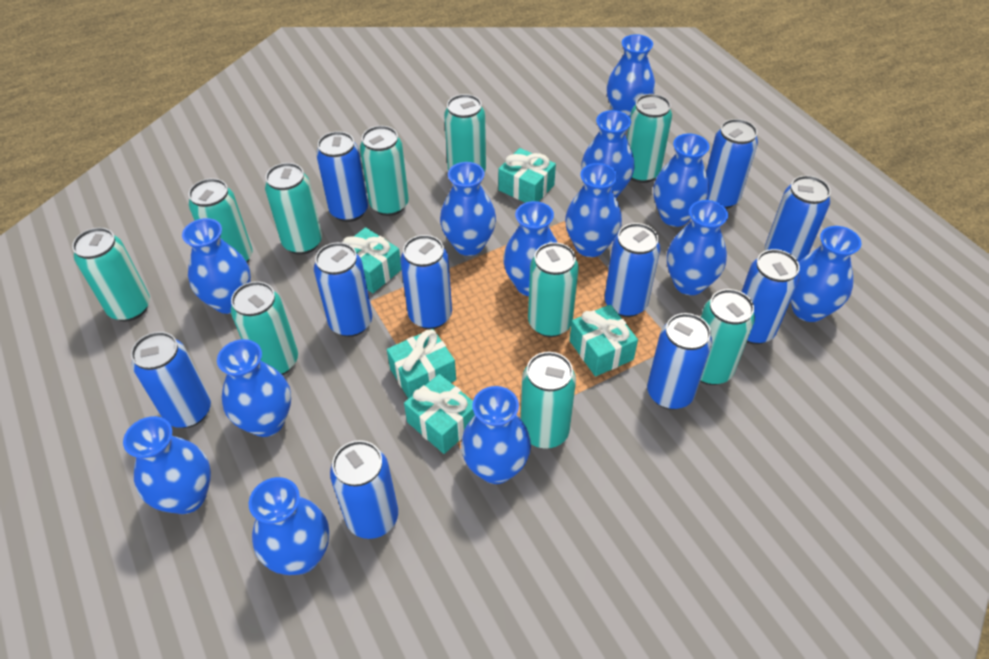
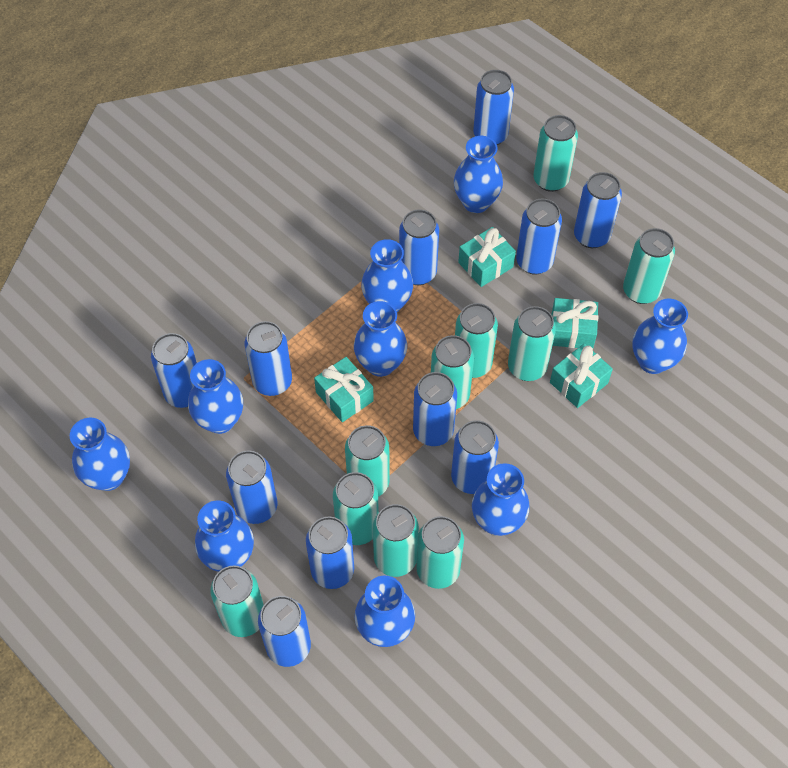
blue can: 10 -> 11
blue vase: 13 -> 9
turquoise gift: 5 -> 4

